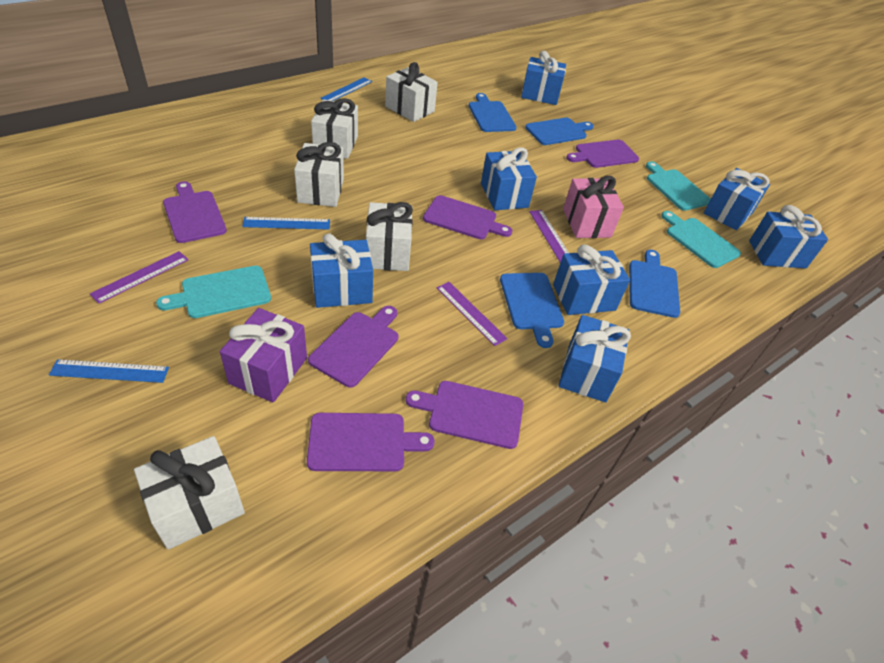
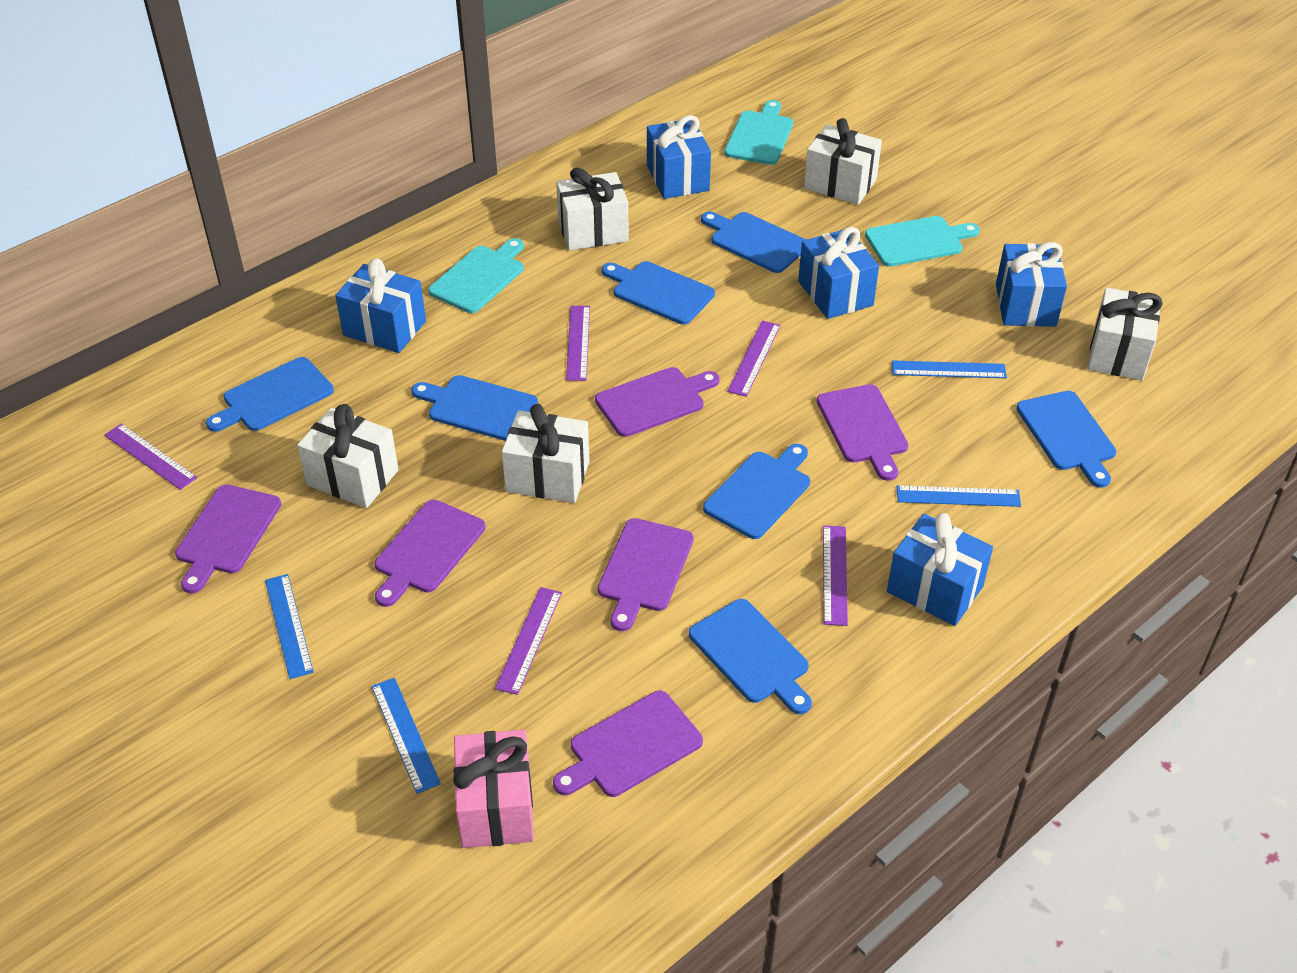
blue cutting board: 4 -> 7
blue gift: 7 -> 5
blue ruler: 3 -> 4
purple gift: 1 -> 0
purple ruler: 3 -> 5

